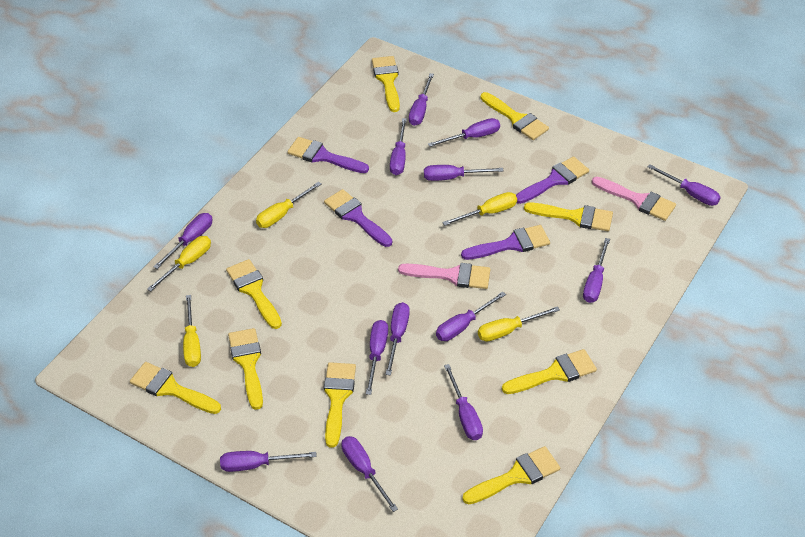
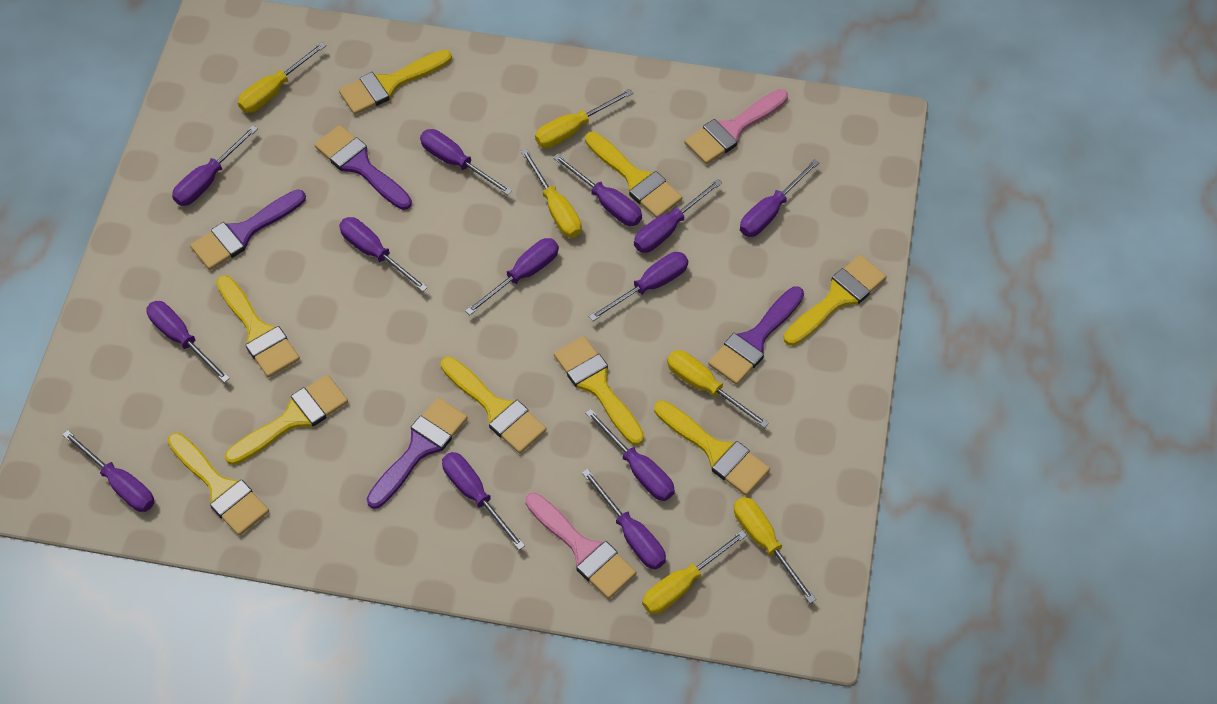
yellow screwdriver: 5 -> 6

